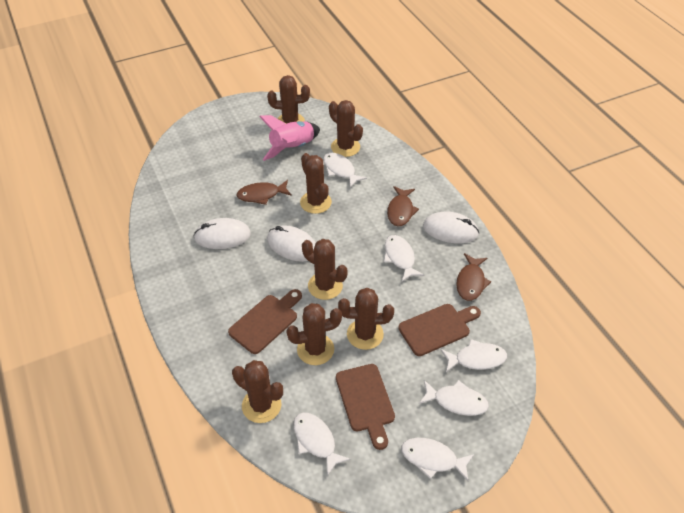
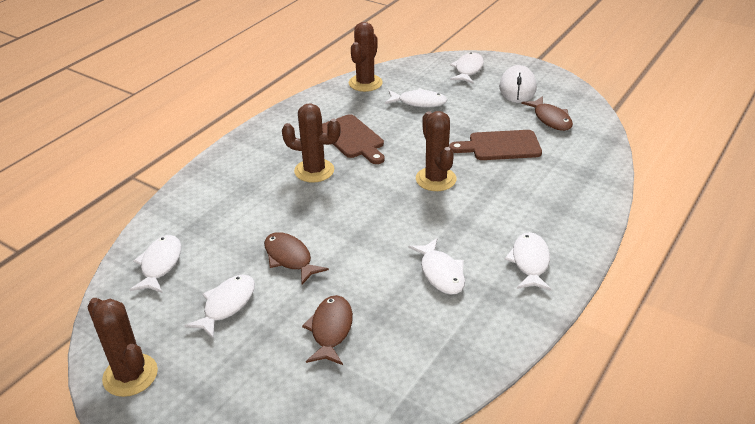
brown cactus: 7 -> 4
brown cutting board: 3 -> 2
pink rocket: 1 -> 0
white mouse: 3 -> 1

